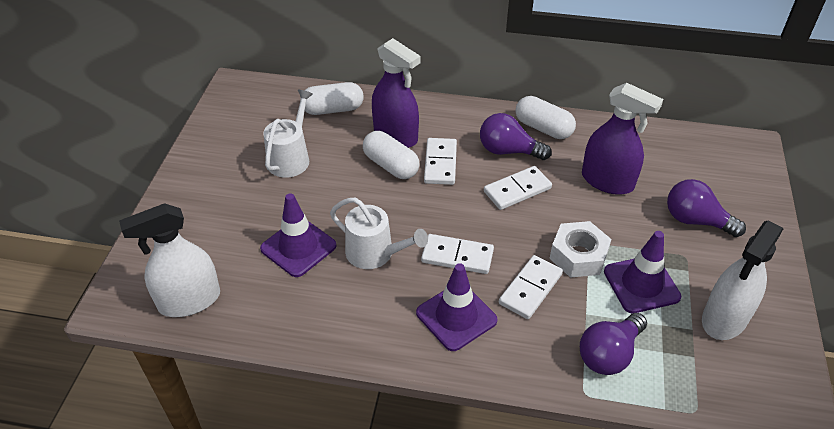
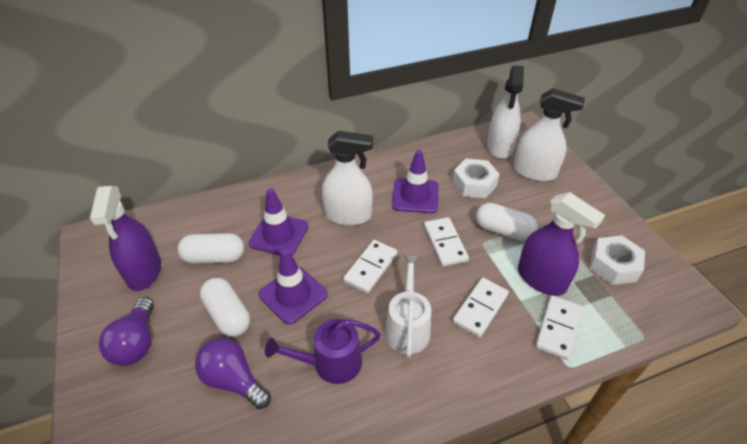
purple light bulb: 3 -> 2
purple watering can: 0 -> 1
white nut: 1 -> 2
white spray bottle: 2 -> 3
white watering can: 2 -> 1

